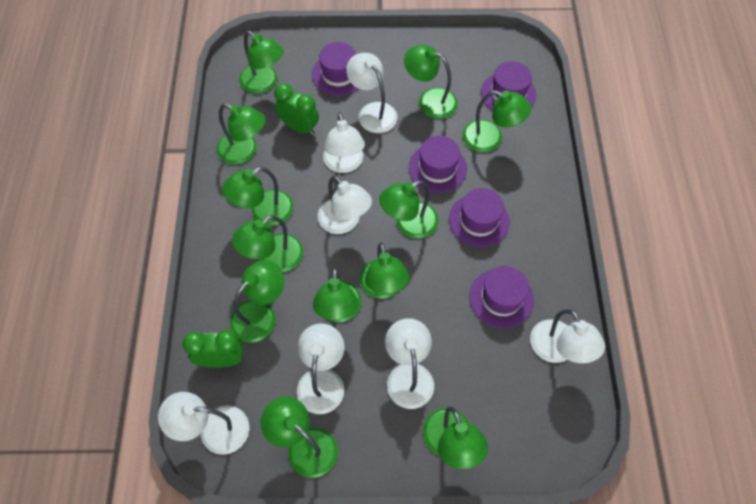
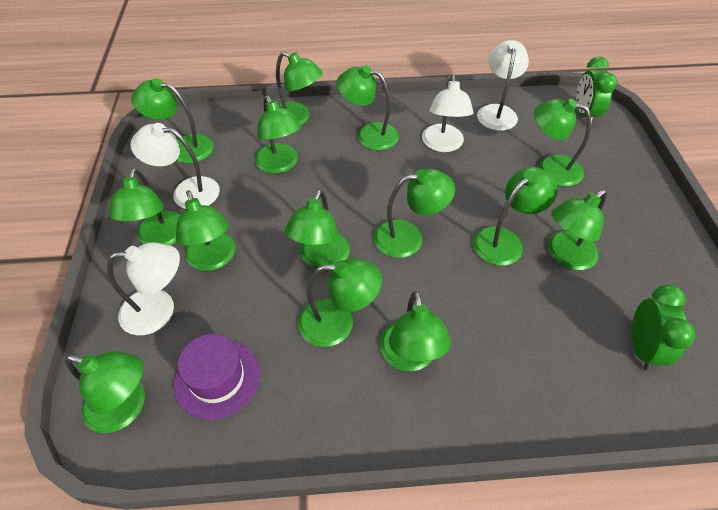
green lamp: 12 -> 14
purple hat: 5 -> 1
white lamp: 7 -> 4

